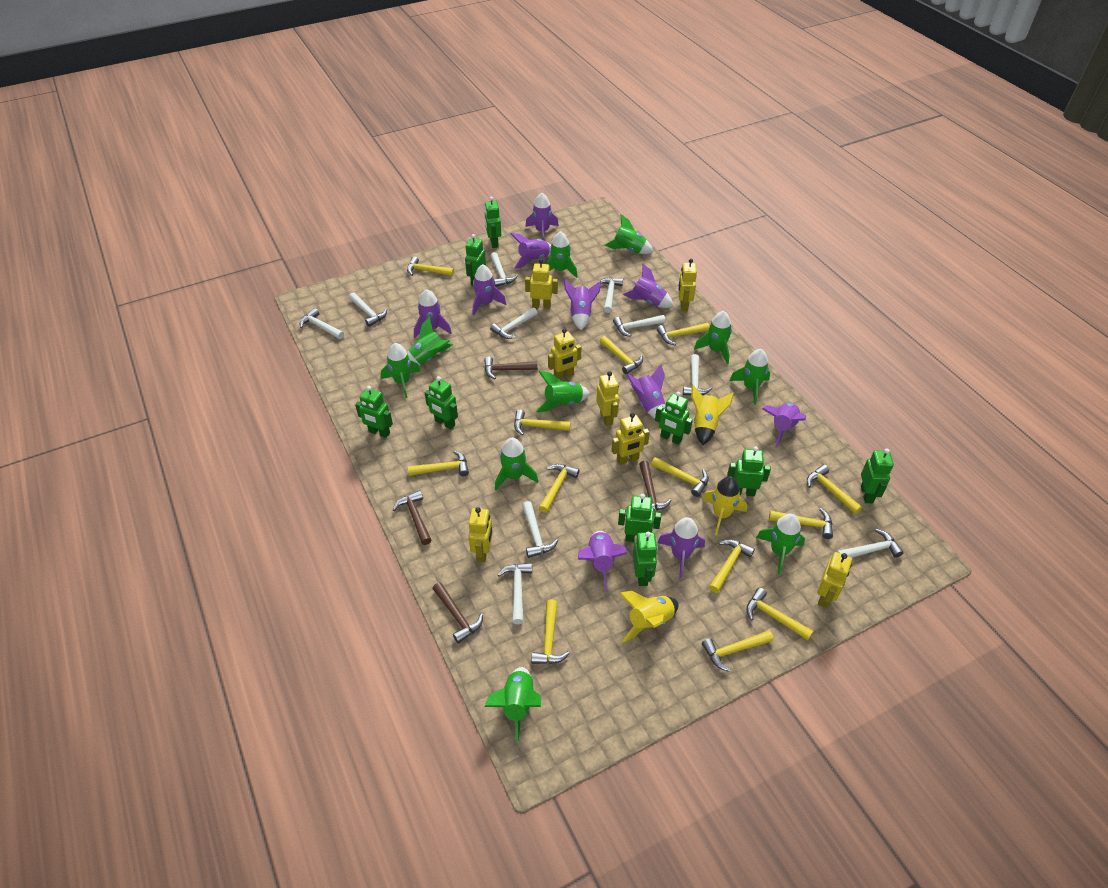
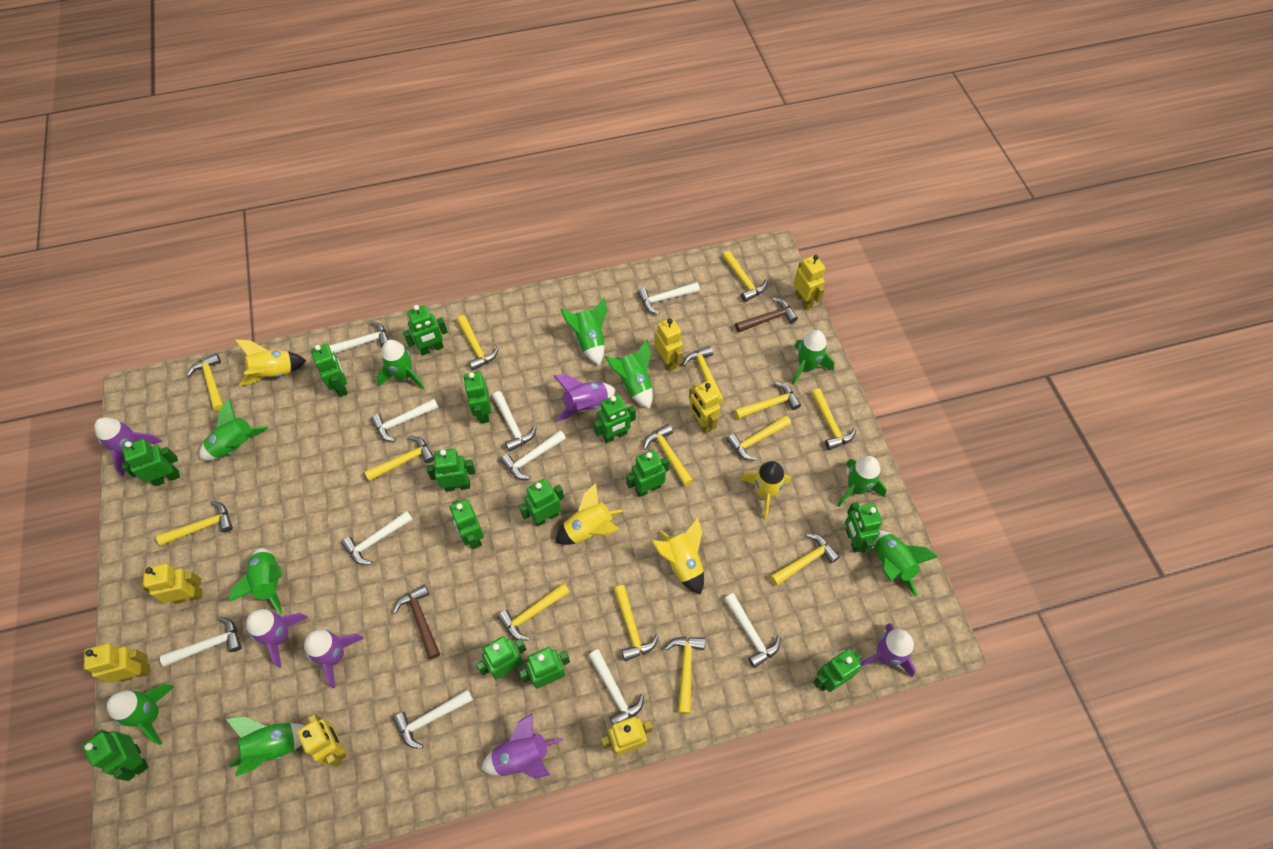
brown hammer: 4 -> 2
green robot: 9 -> 14
purple rocket: 10 -> 6
yellow hammer: 13 -> 14
yellow rocket: 3 -> 4

